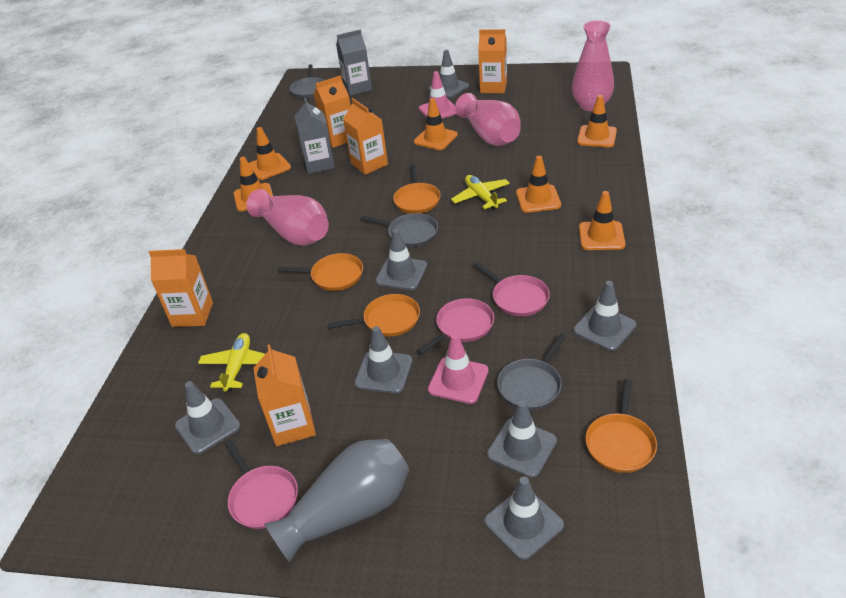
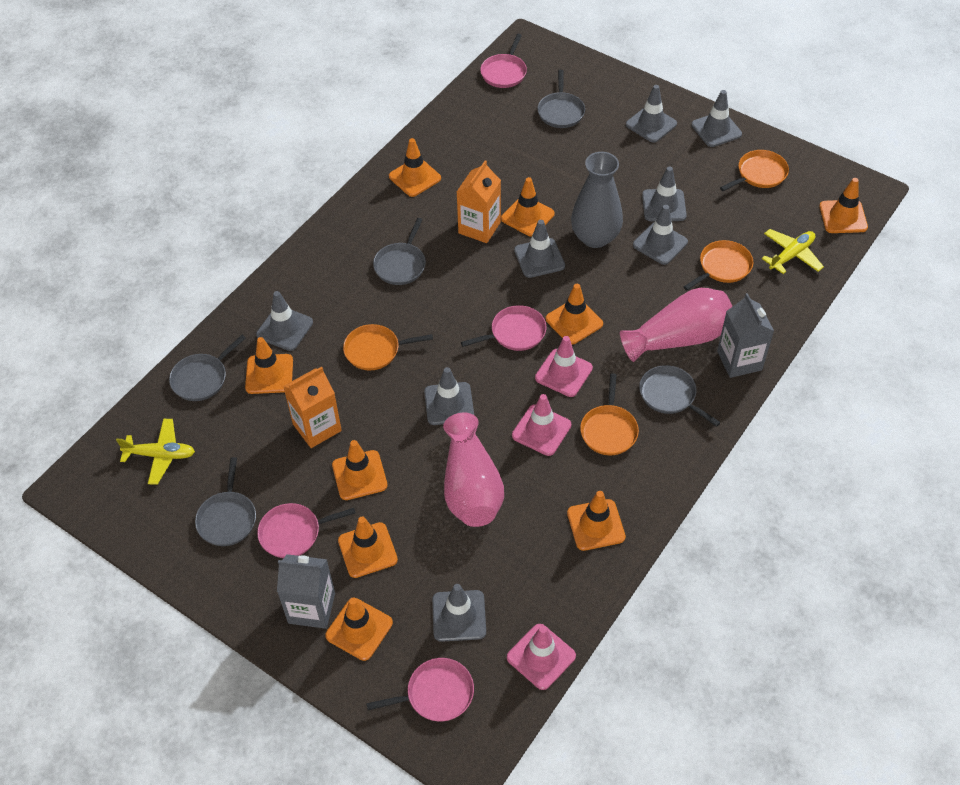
grey pan: 3 -> 5
grey traffic cone: 7 -> 8
orange carton: 5 -> 2
orange traffic cone: 6 -> 9
pink pan: 3 -> 4
pink traffic cone: 2 -> 3
pink vase: 3 -> 2

